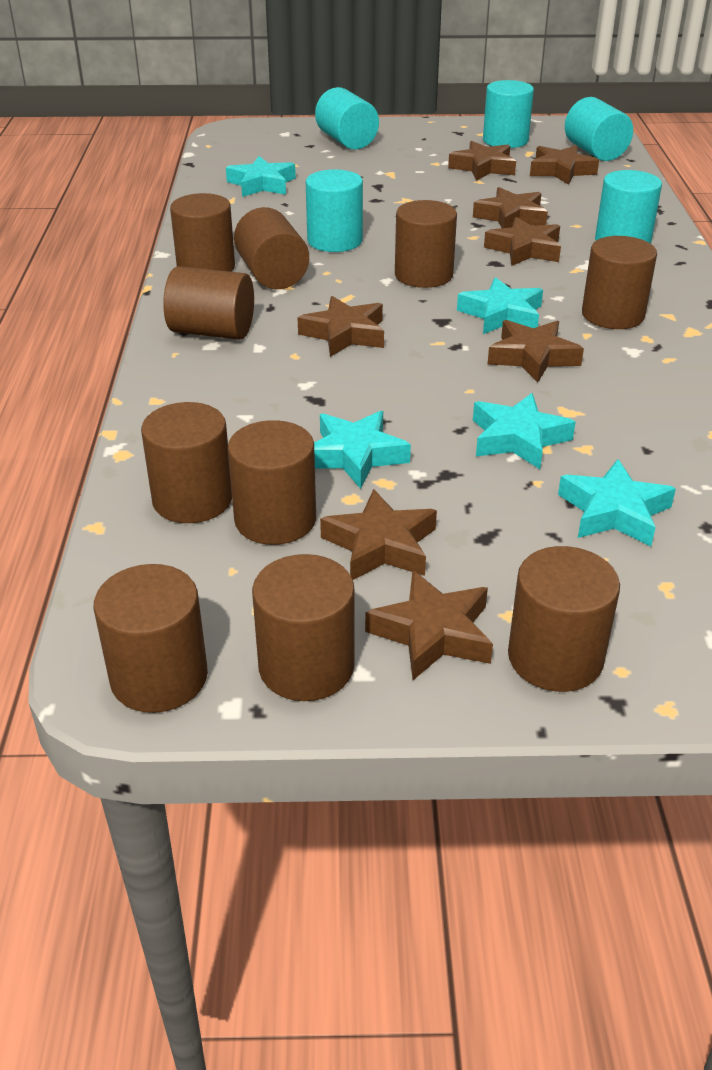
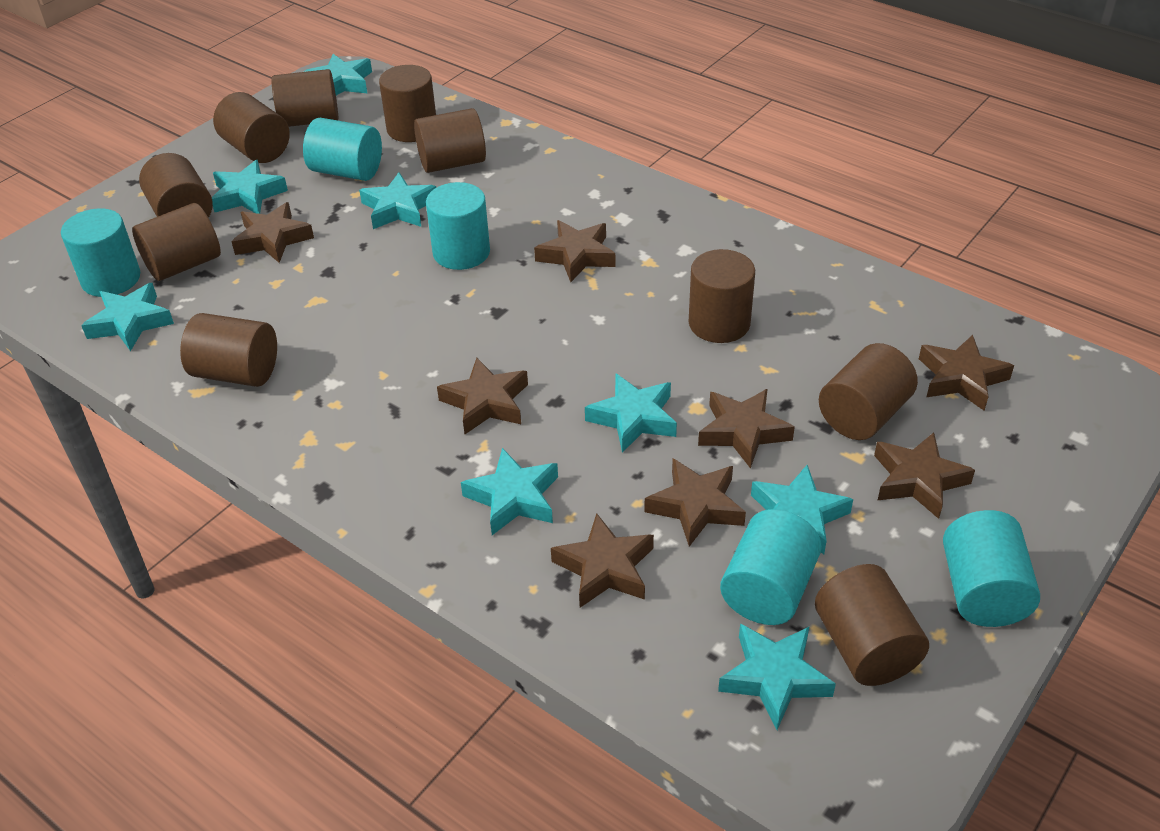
turquoise star: 5 -> 8

